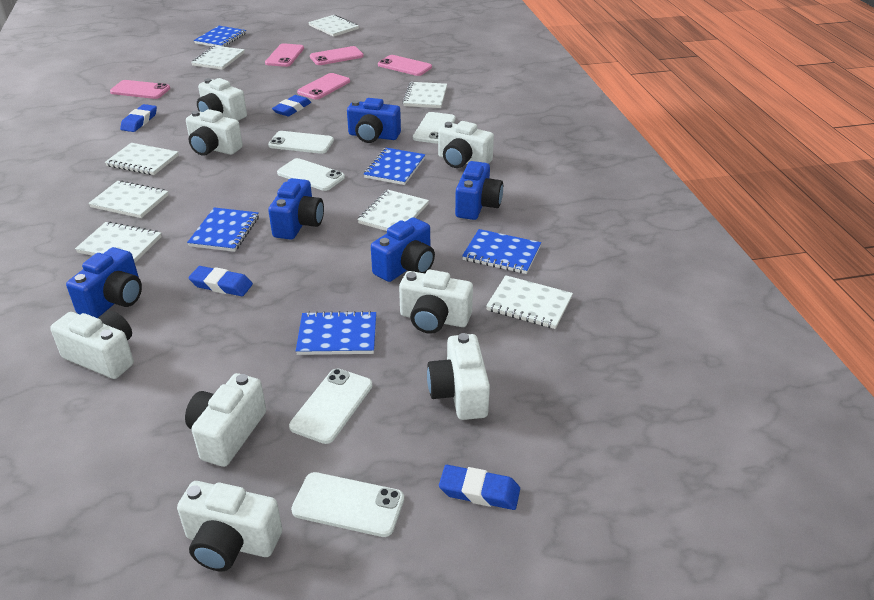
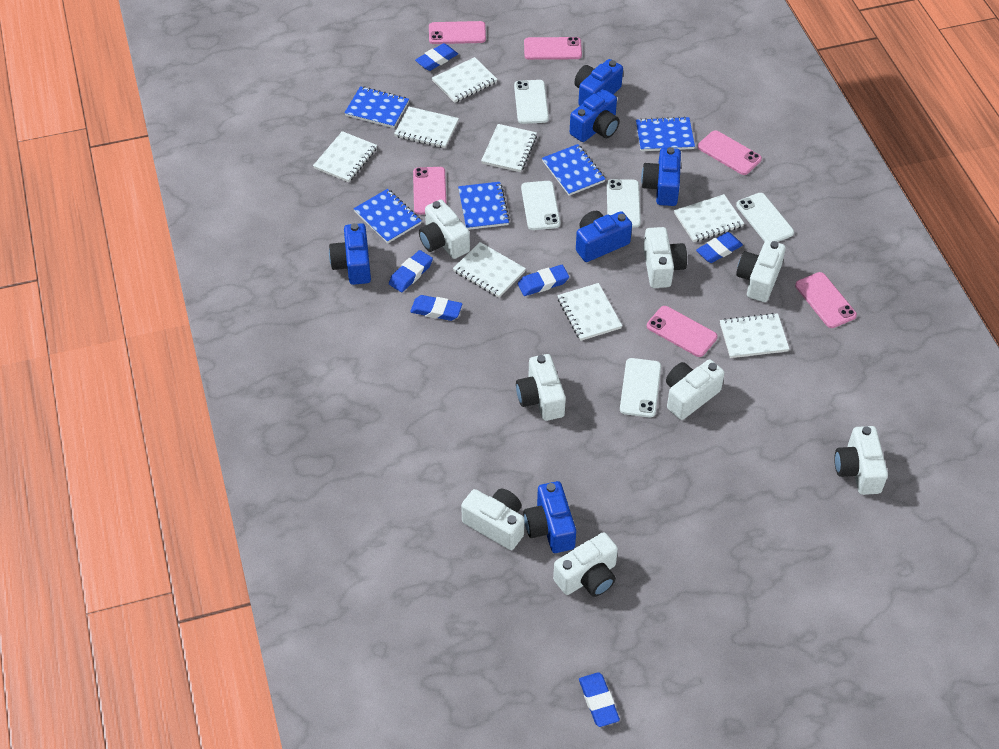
blue camera: 5 -> 6
blue eraser: 4 -> 6
pink phone: 5 -> 6

